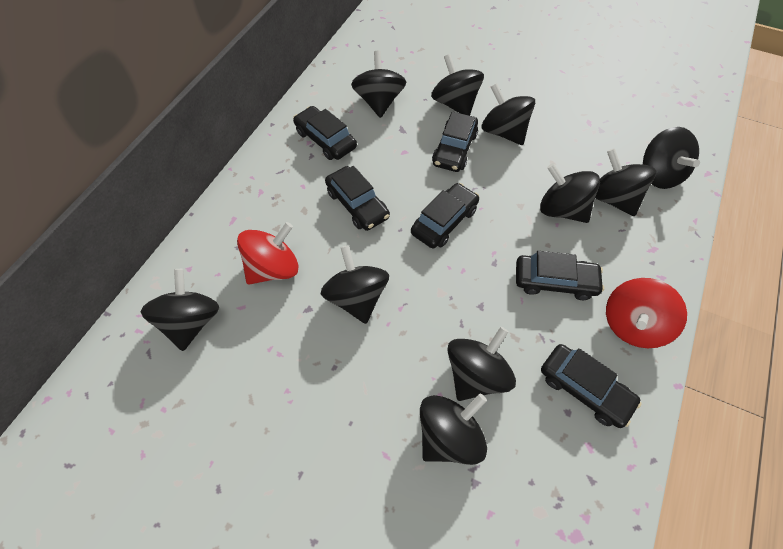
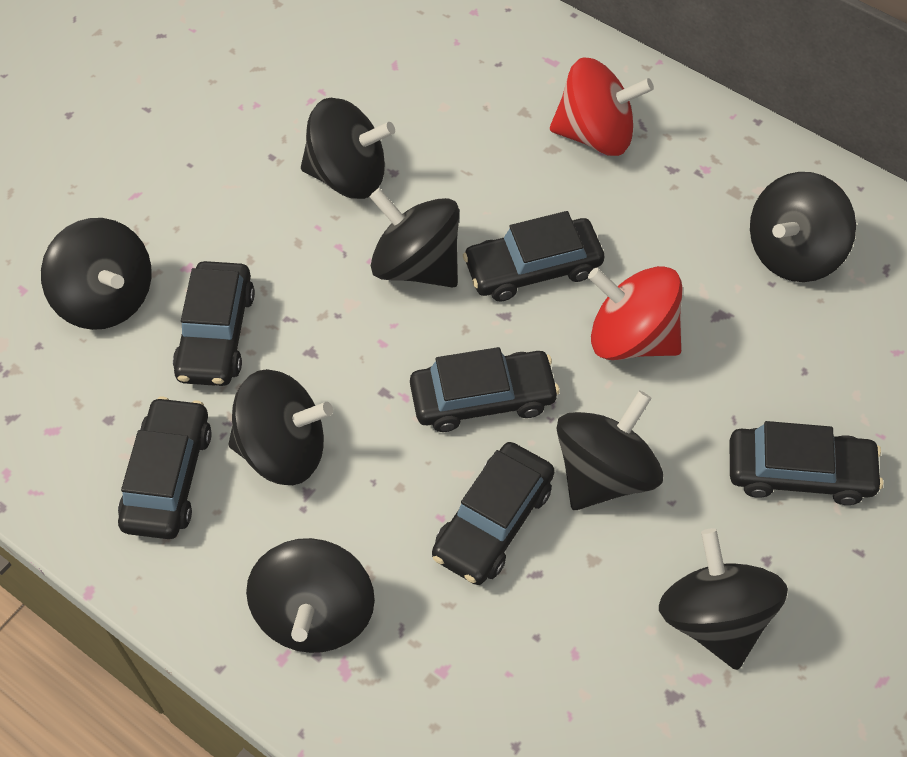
black spinning top: 10 -> 8

